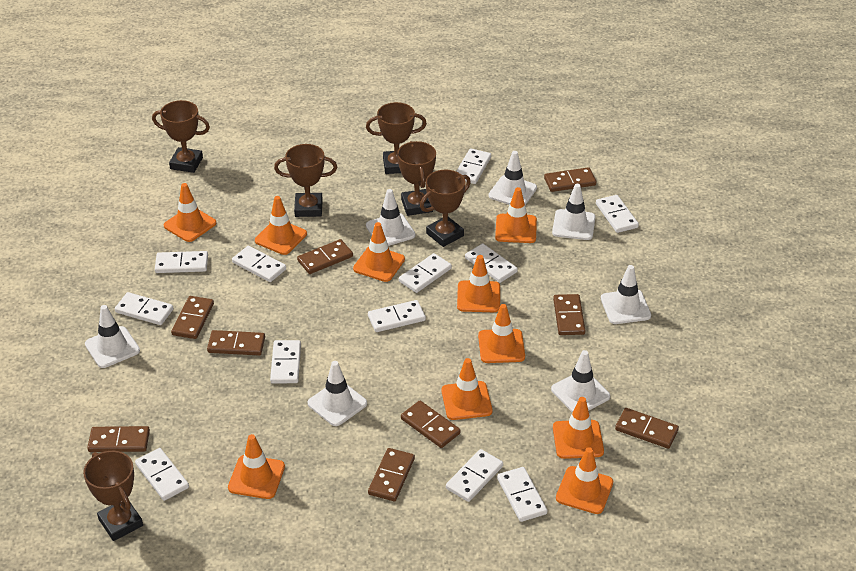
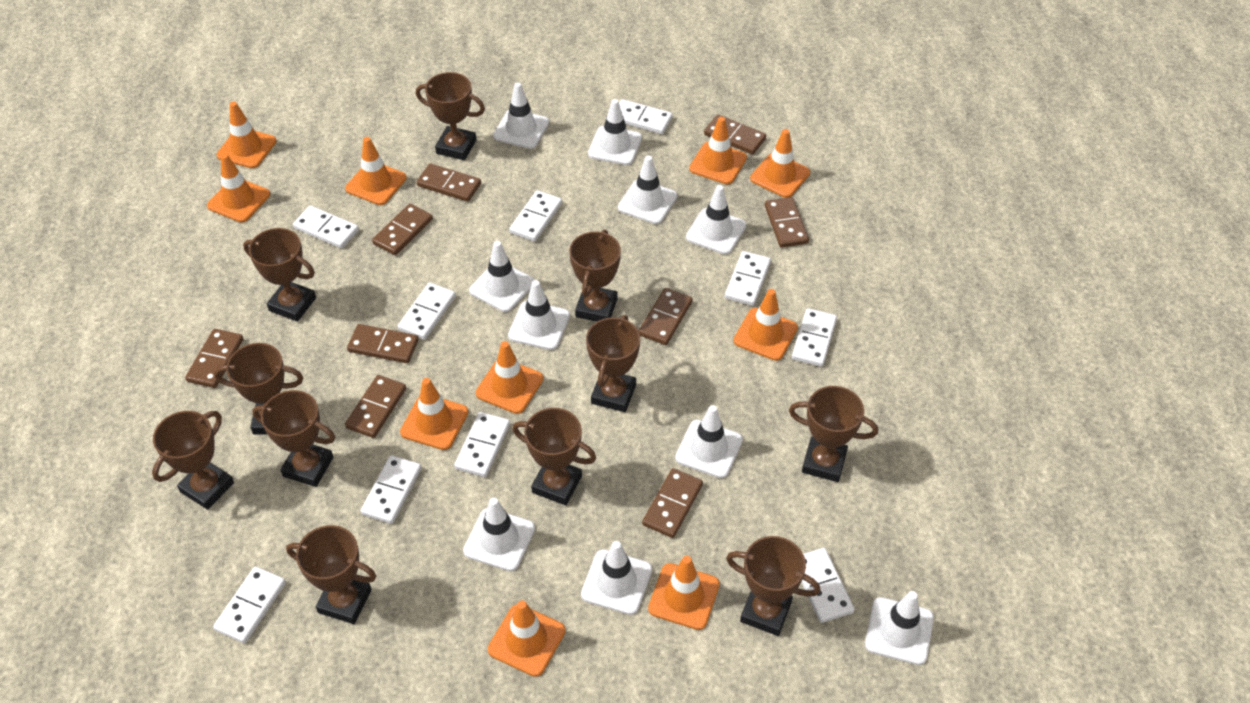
brown trophy: 6 -> 11
white domino: 12 -> 10
white traffic cone: 7 -> 10

